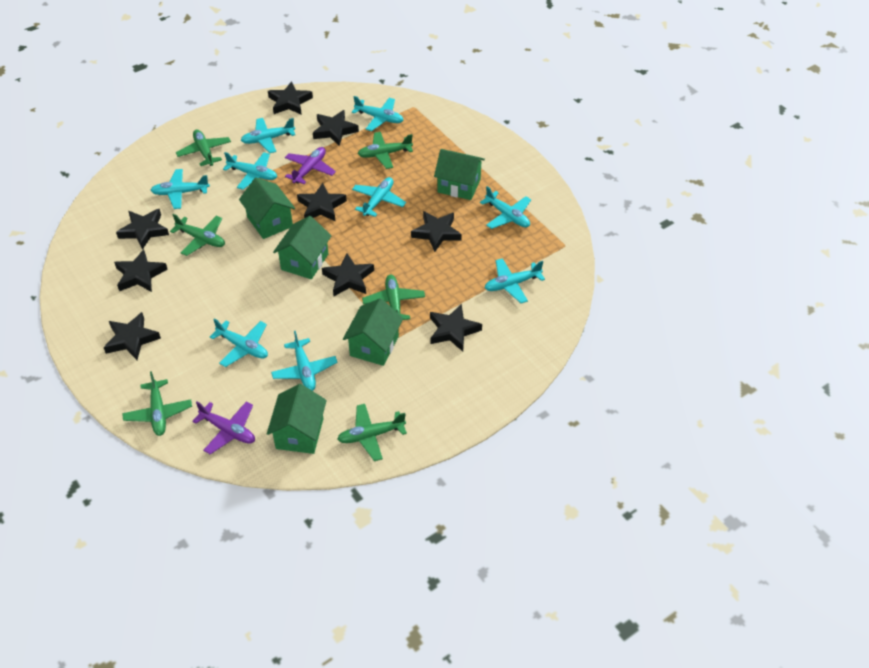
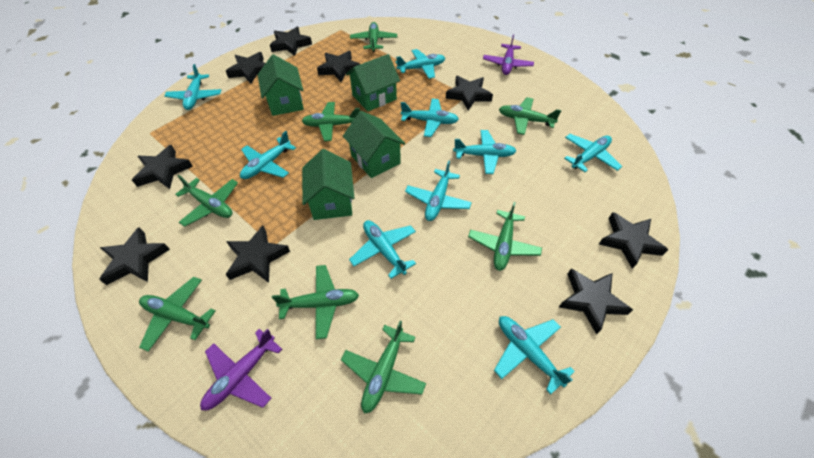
green house: 5 -> 4
green plane: 6 -> 8

